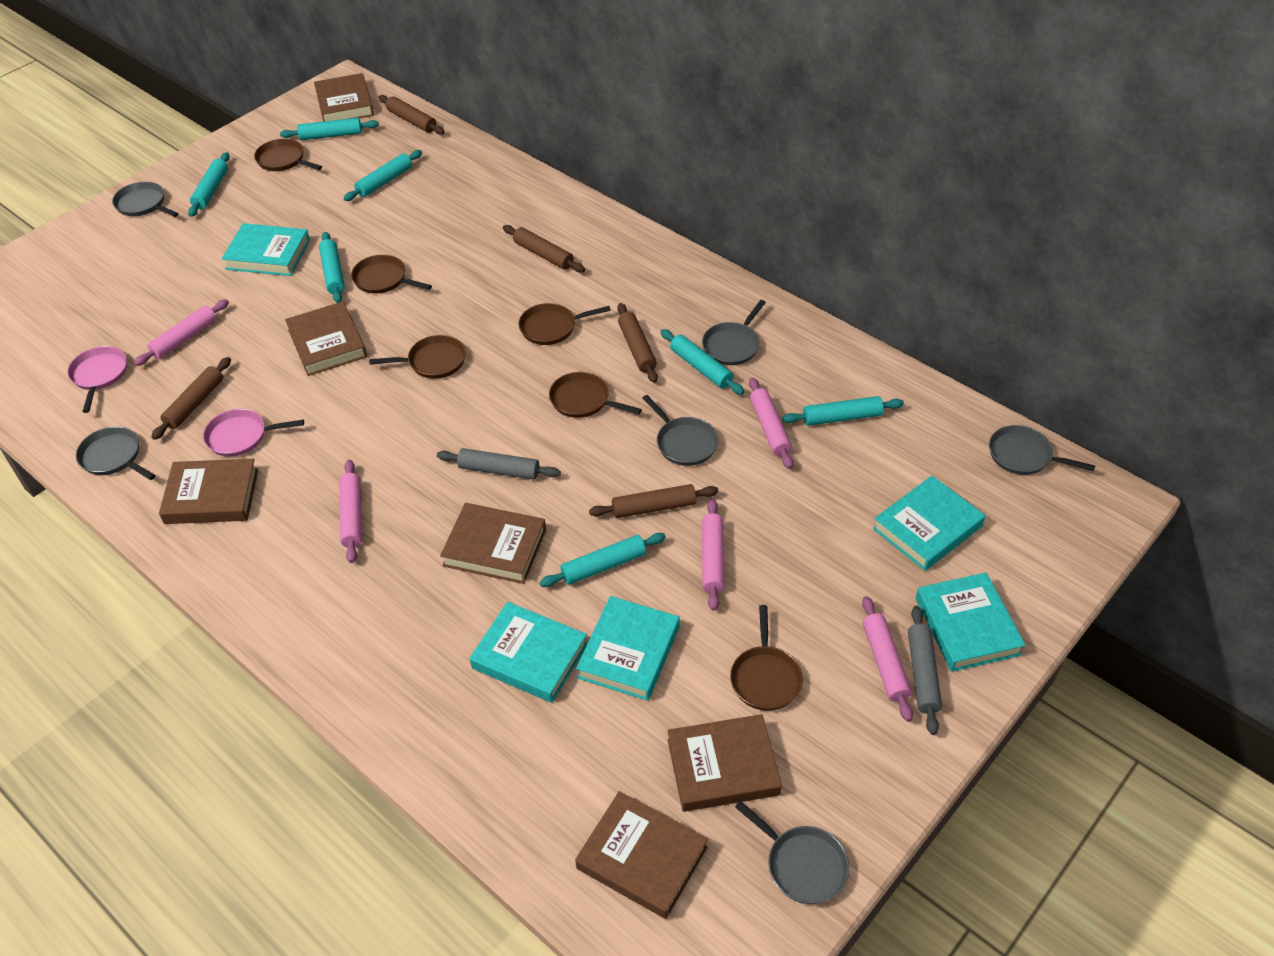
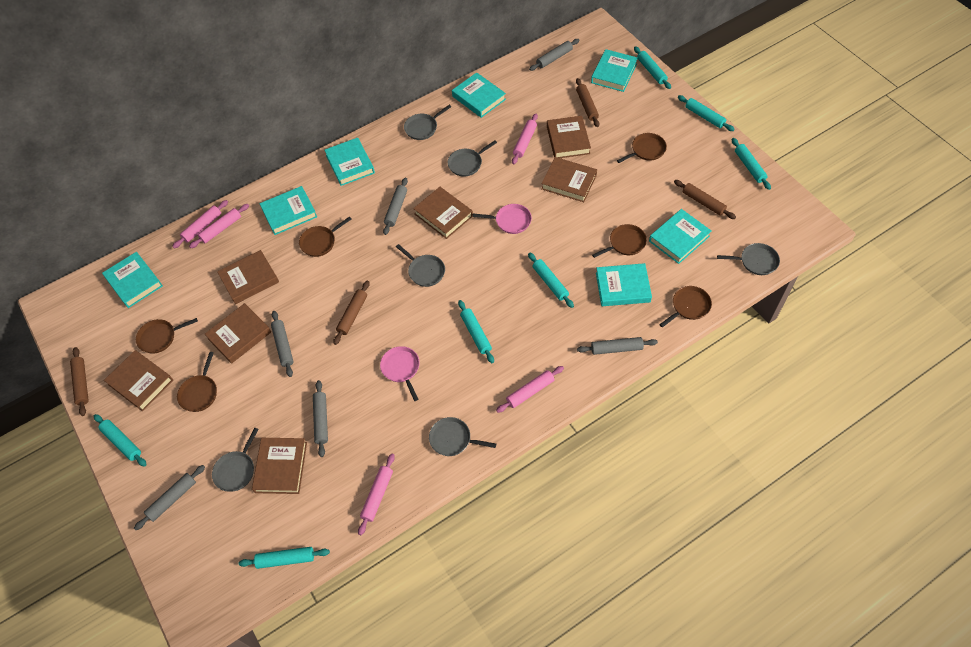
brown book: 6 -> 7
brown rolling pin: 5 -> 4
grey rolling pin: 2 -> 6
turquoise book: 5 -> 7

